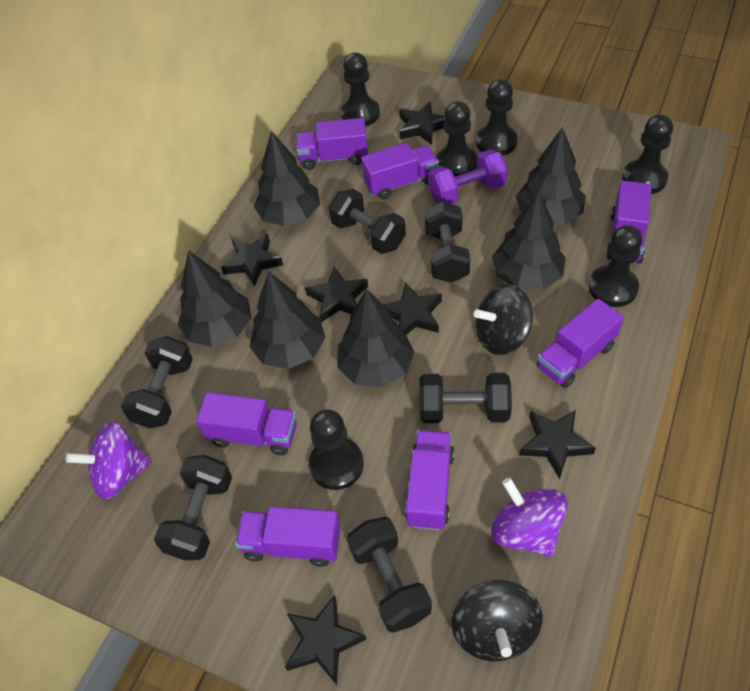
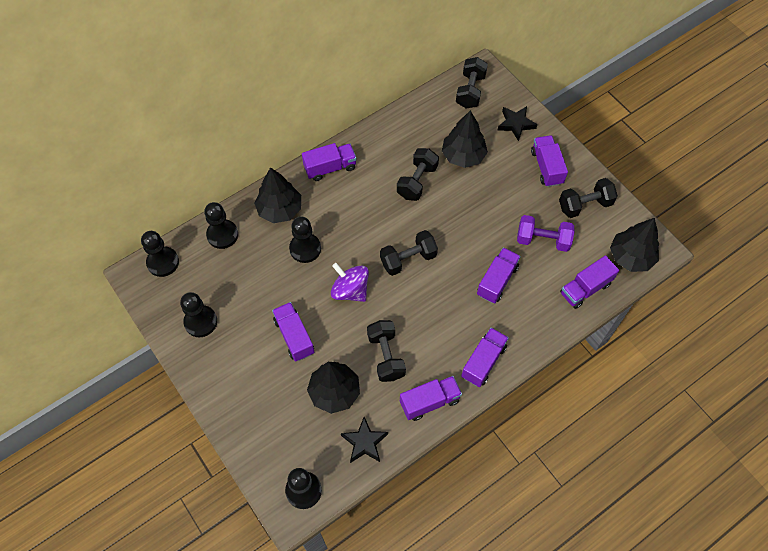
black dumbbell: 6 -> 5
black pawn: 6 -> 5
black spinning top: 2 -> 0
black star: 6 -> 2
black tree: 6 -> 4
purple spinning top: 2 -> 1

